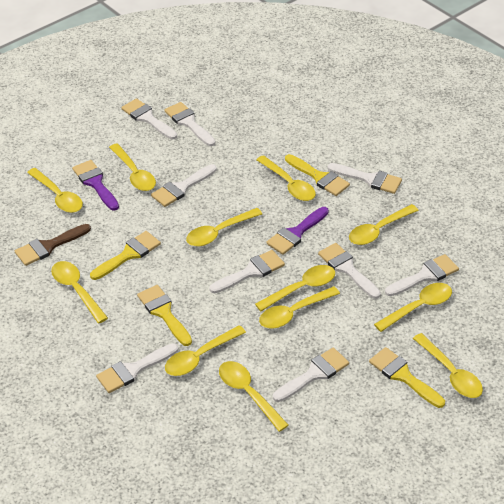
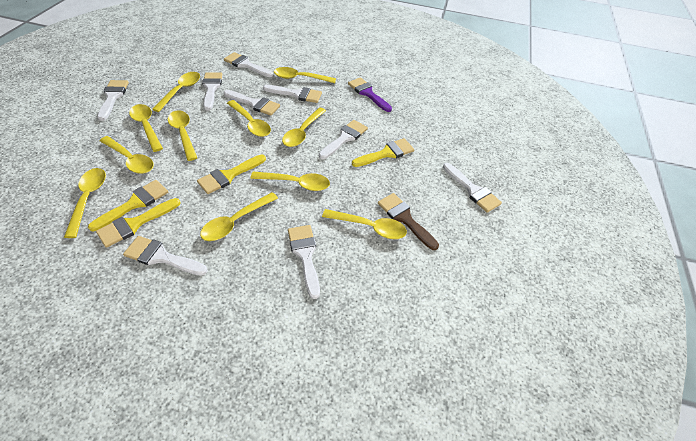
purple brush: 2 -> 1
yellow spoon: 12 -> 11

